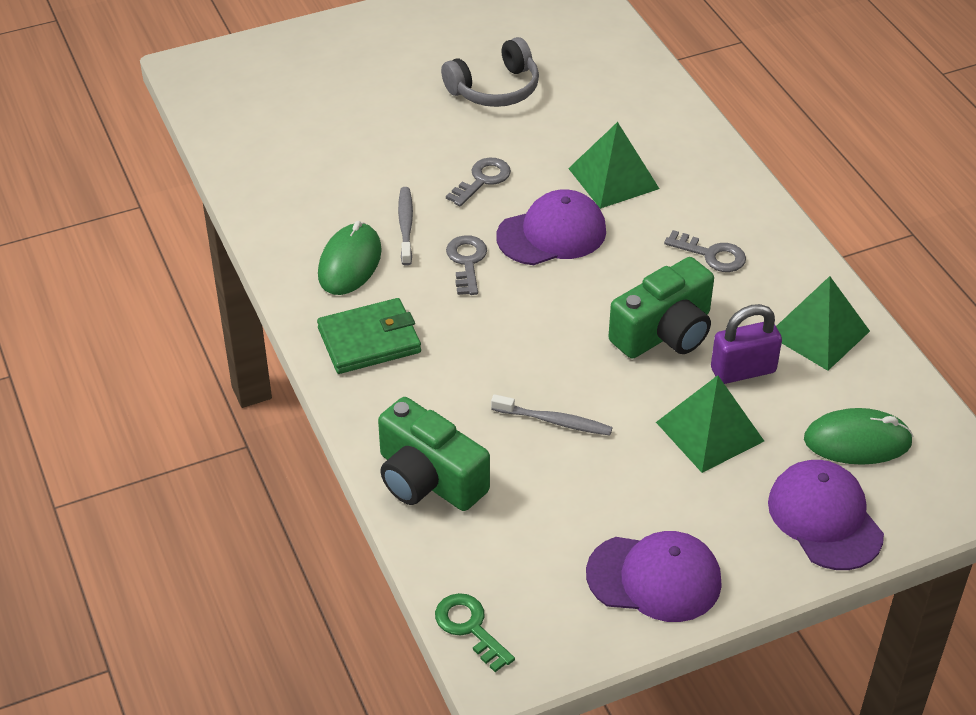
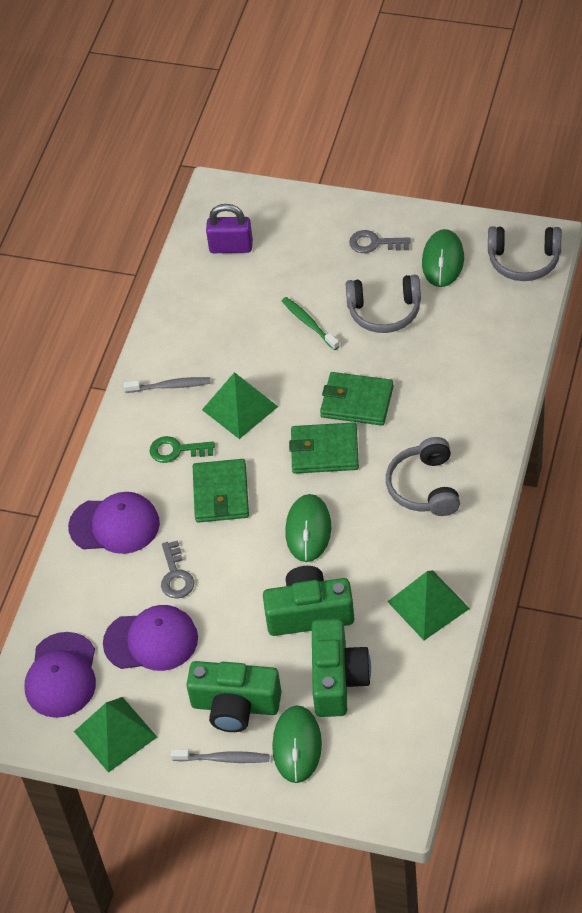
green camera: 2 -> 3
green mouse: 2 -> 3
green toothbrush: 0 -> 1
green wallet: 1 -> 3
grey headphones: 1 -> 3
grey key: 3 -> 2

